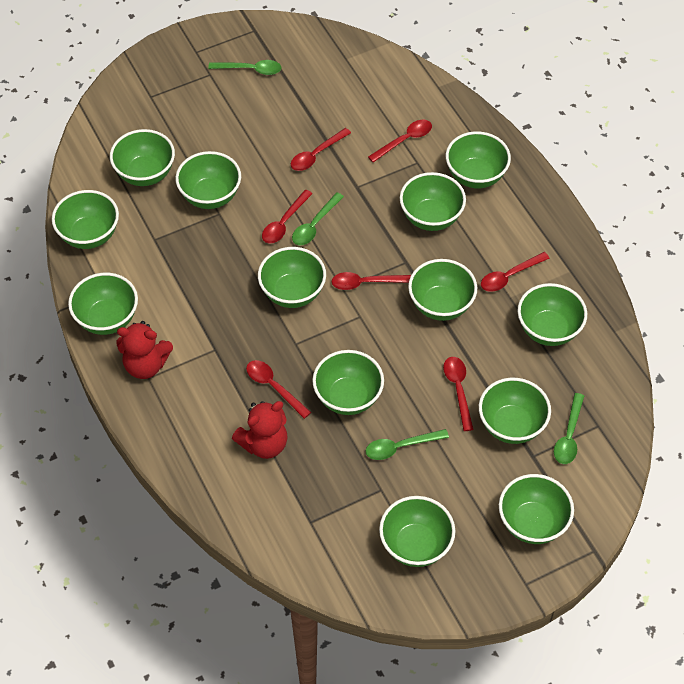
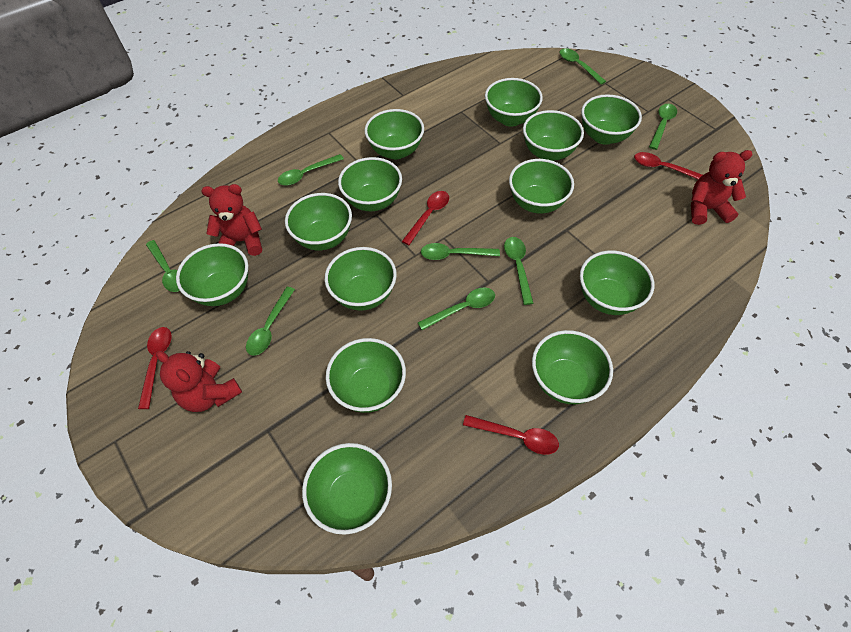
green spoon: 4 -> 8
red spoon: 7 -> 4
red teddy bear: 2 -> 3

